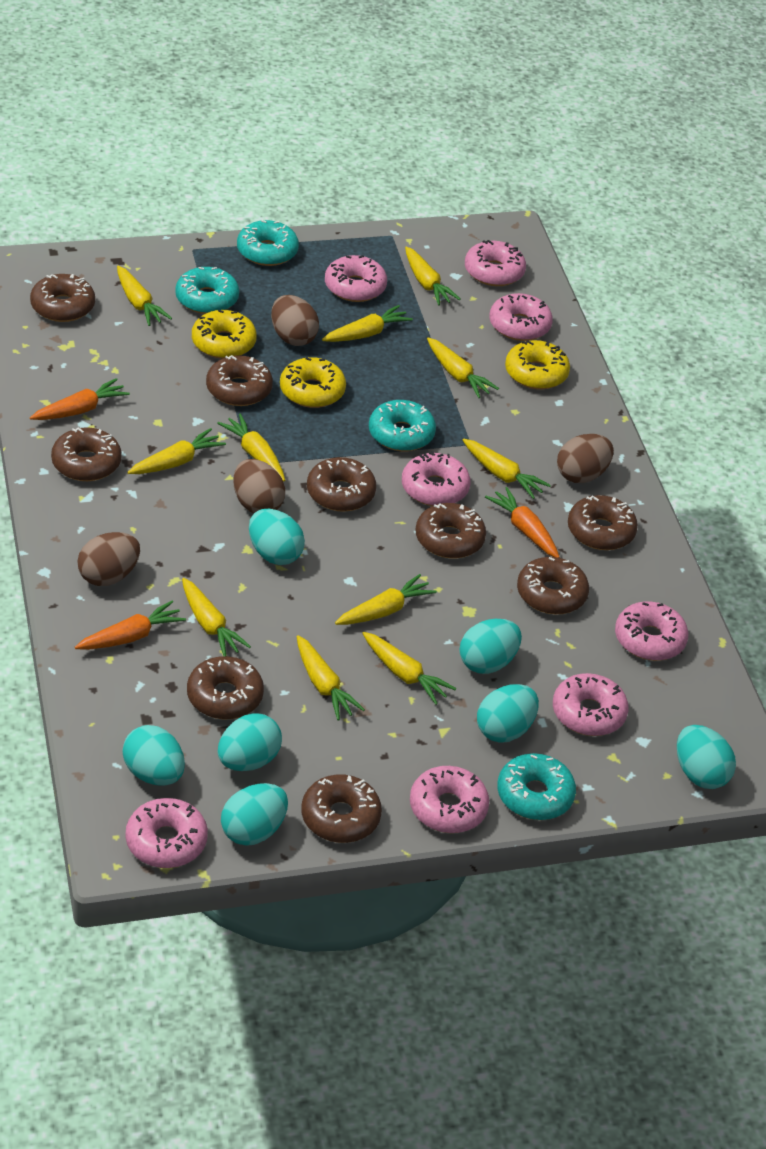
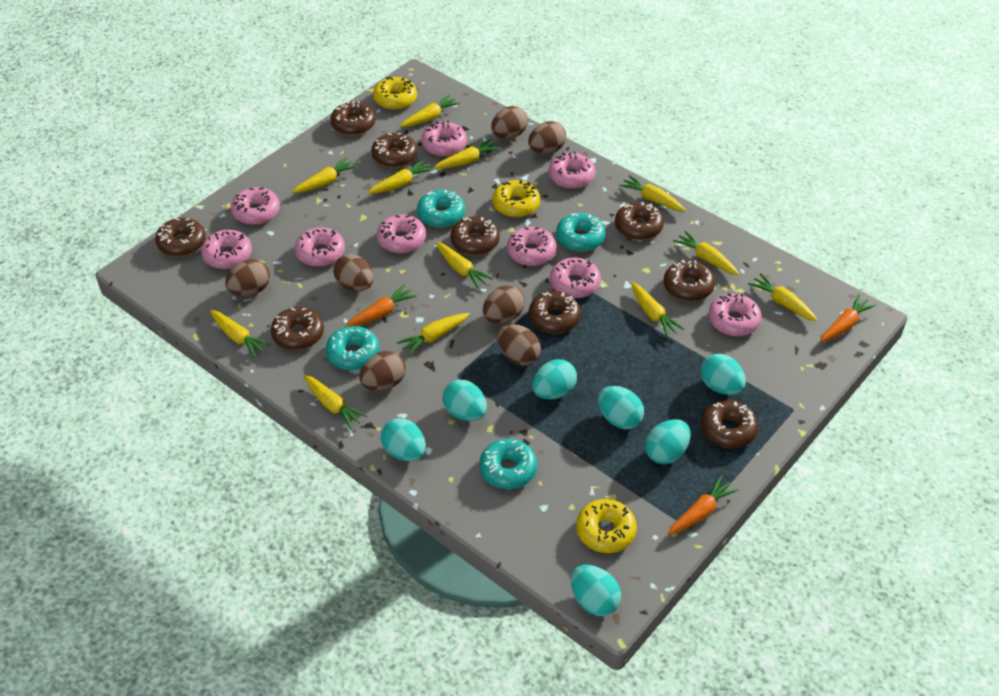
brown egg: 4 -> 7
pink donut: 8 -> 9
yellow carrot: 11 -> 12

